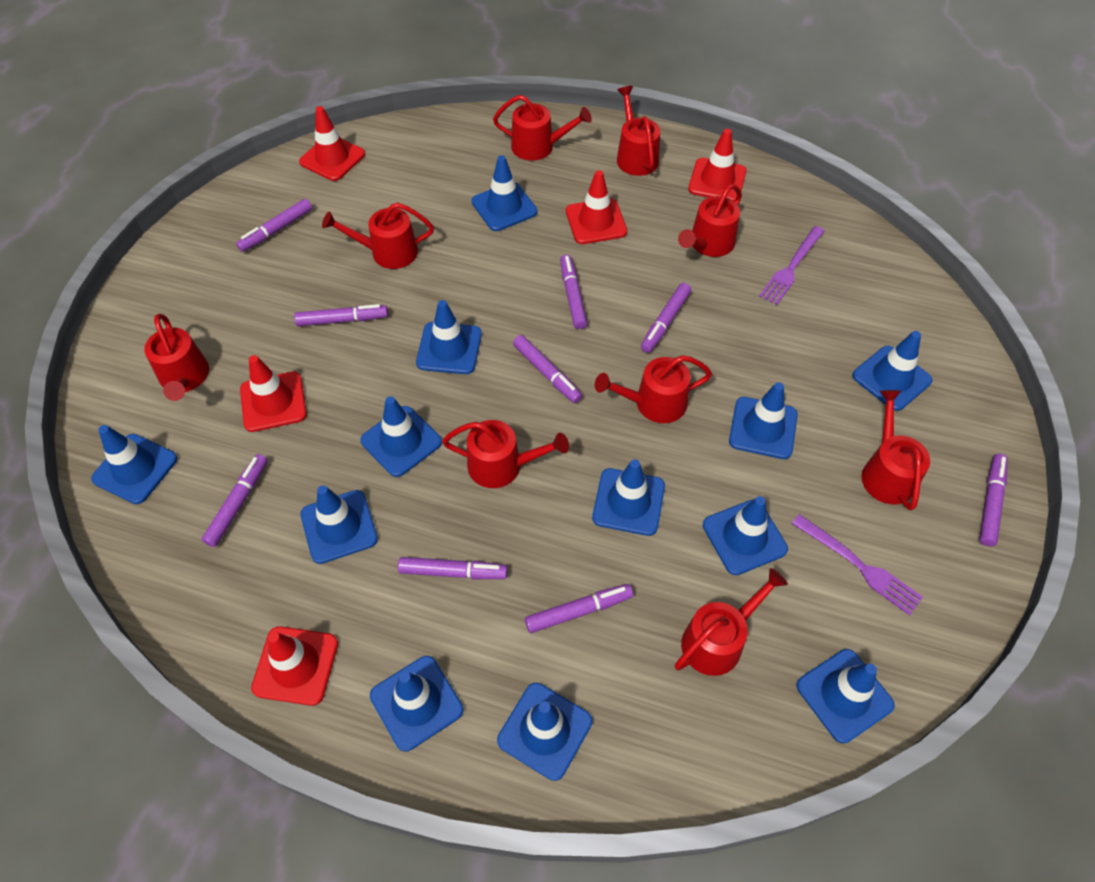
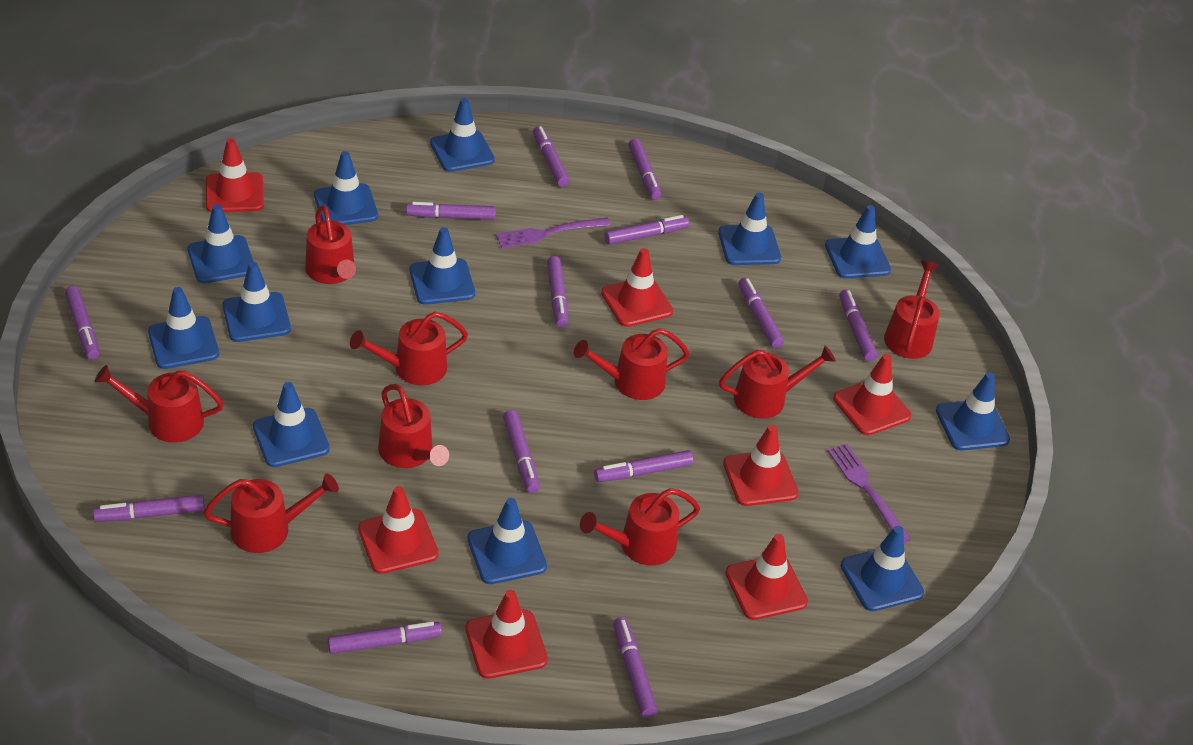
purple marker: 9 -> 13
red traffic cone: 5 -> 7

